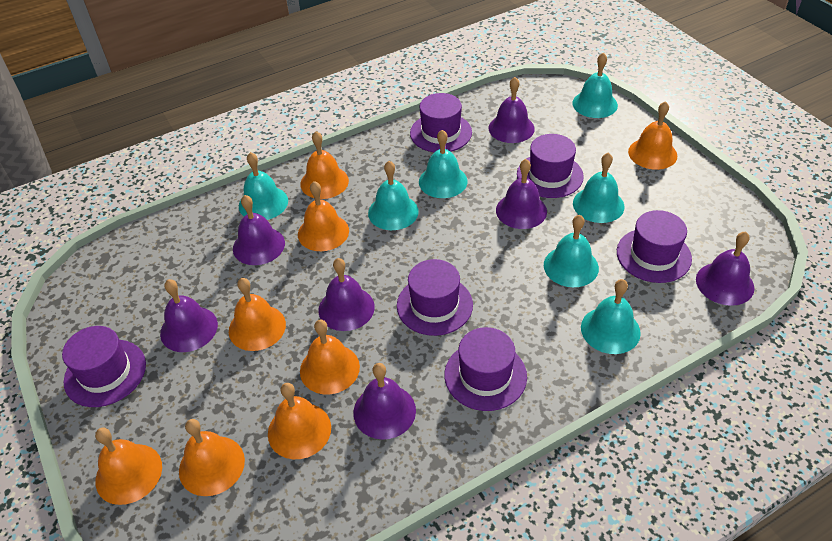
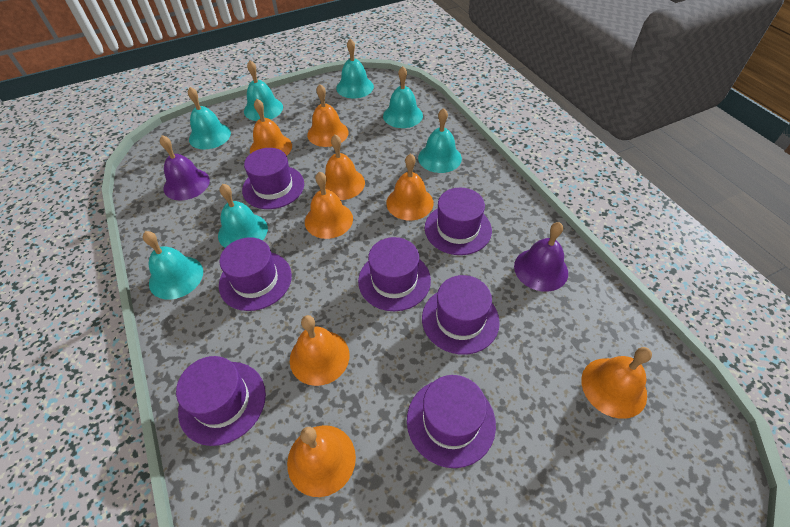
purple bell: 7 -> 2
purple hat: 6 -> 7

